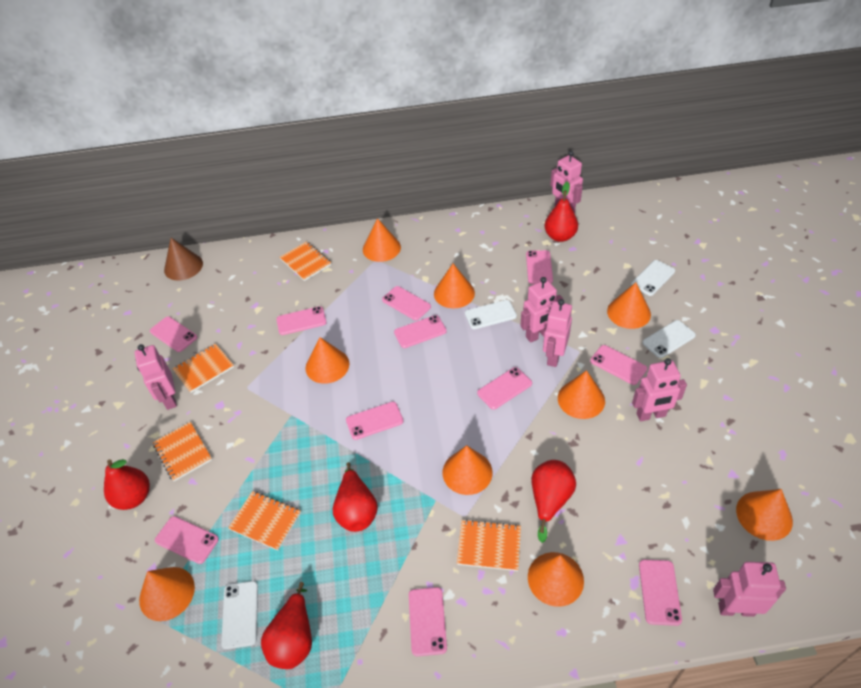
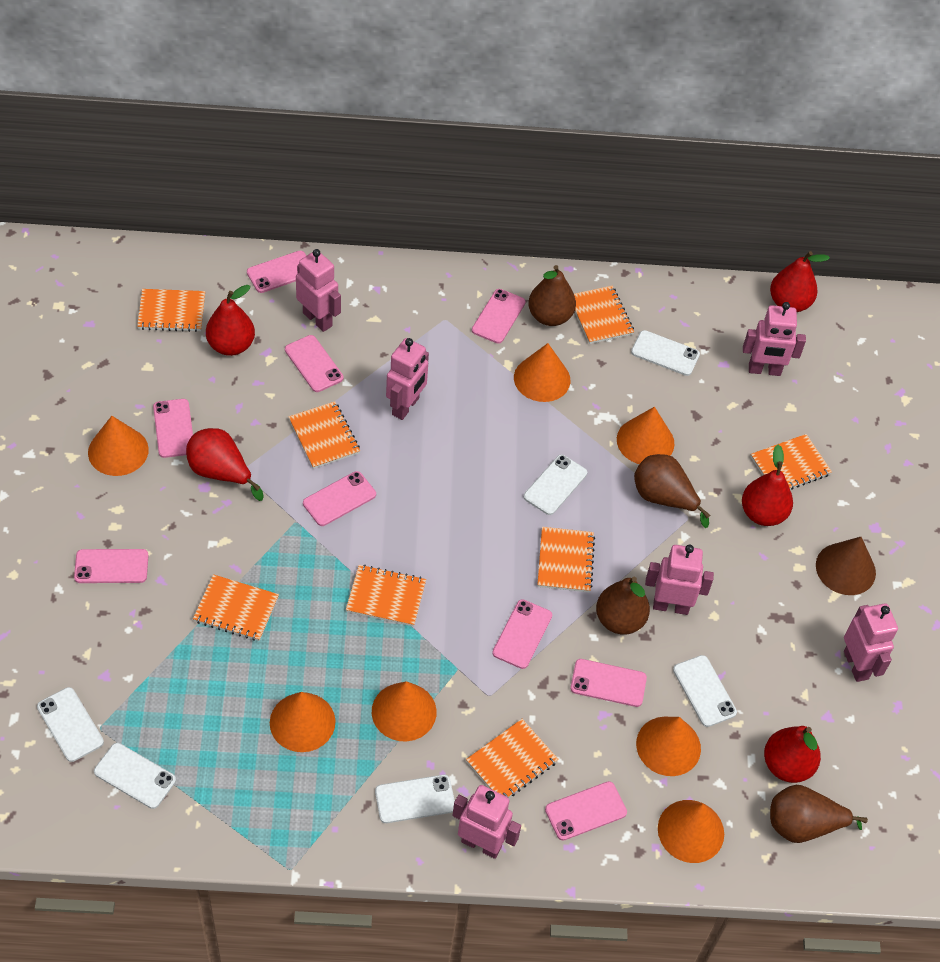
brown pear: 0 -> 4
orange cone: 9 -> 7
orange notebook: 5 -> 8
pink phone: 11 -> 9
white phone: 4 -> 6

